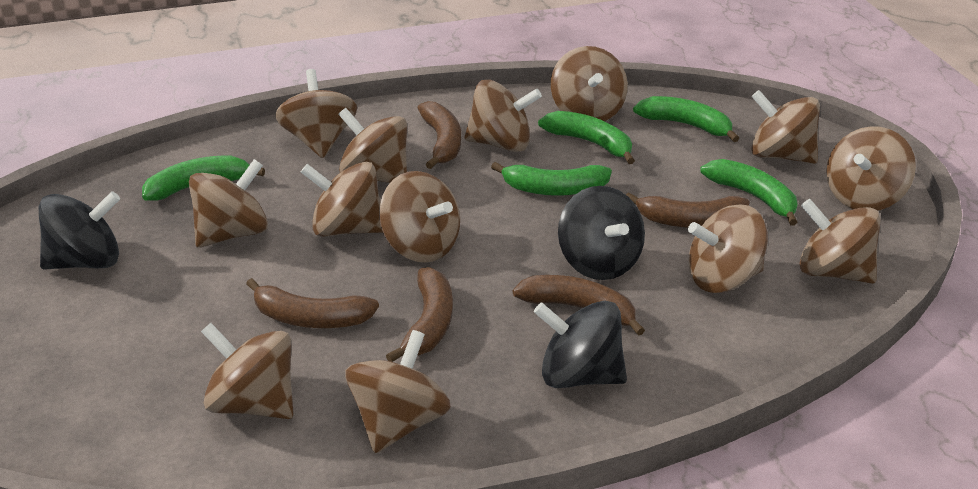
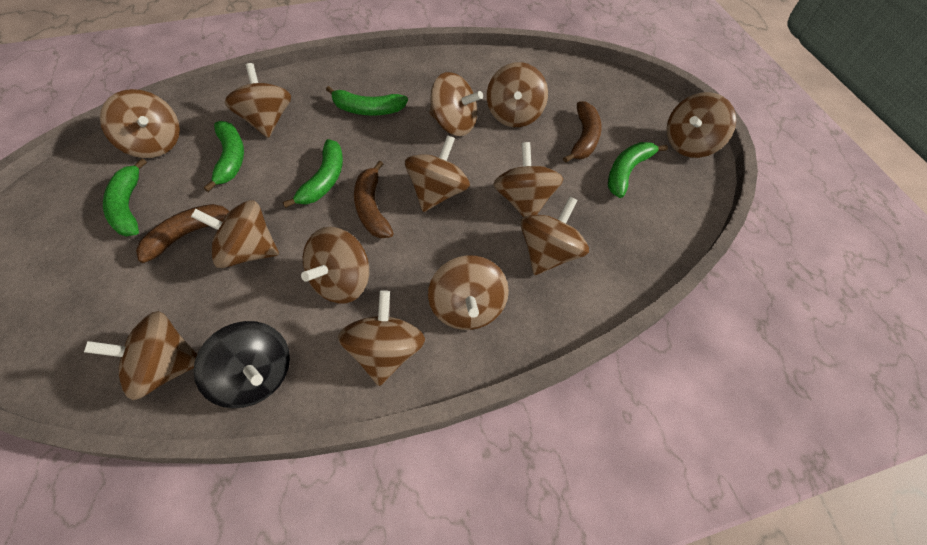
black spinning top: 3 -> 1
brown banana: 5 -> 3

